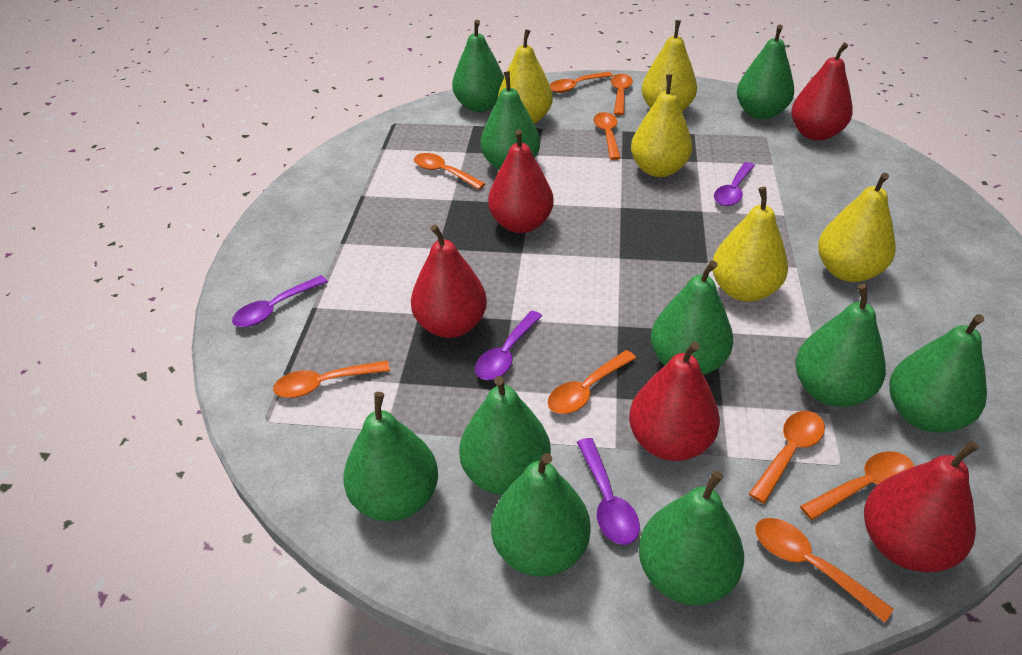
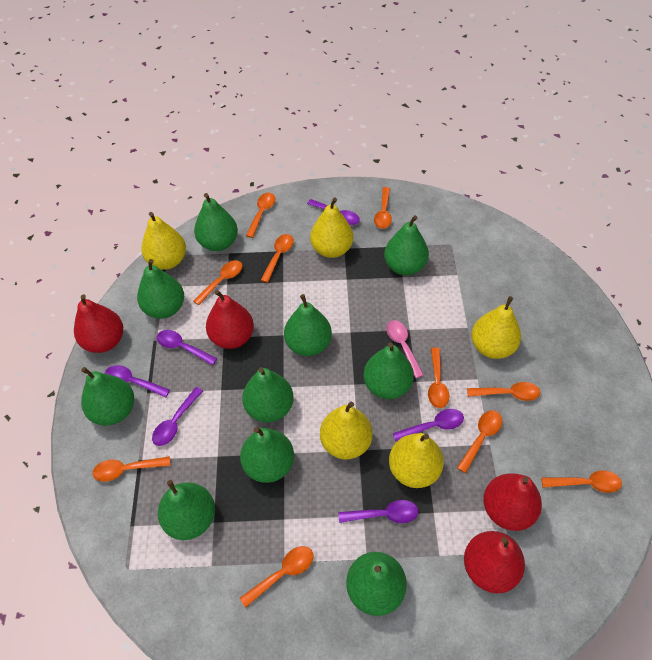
orange spoon: 9 -> 10
pink spoon: 0 -> 1
purple spoon: 4 -> 6
red pear: 5 -> 4

